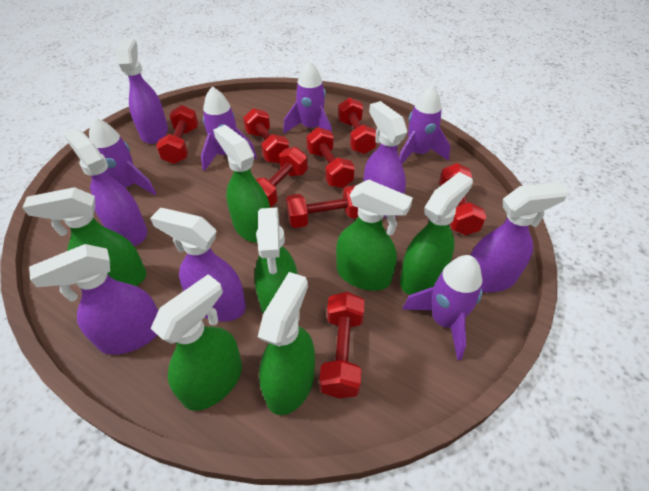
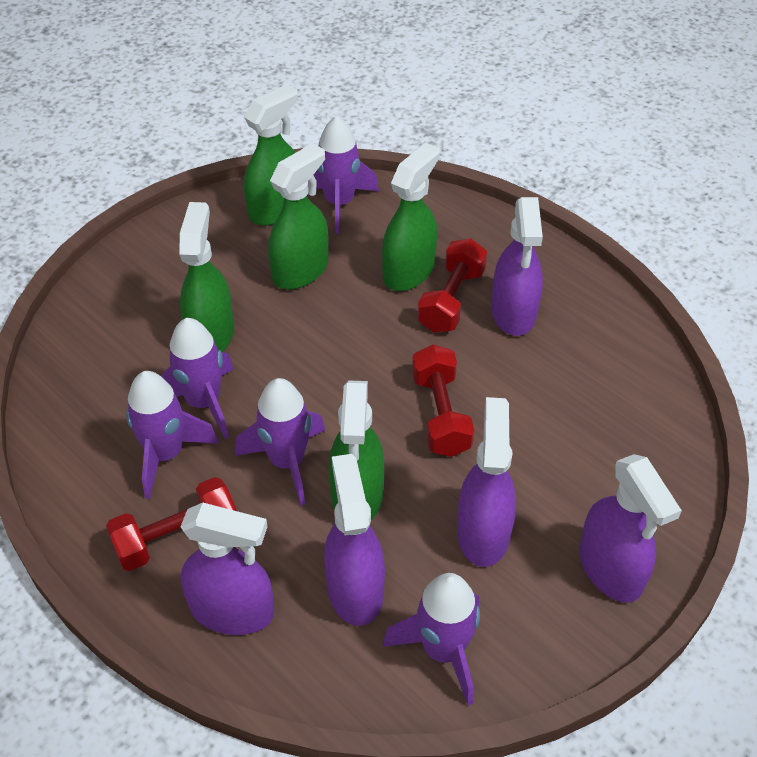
green spray bottle: 7 -> 5
purple spray bottle: 6 -> 5
red dumbbell: 8 -> 3

